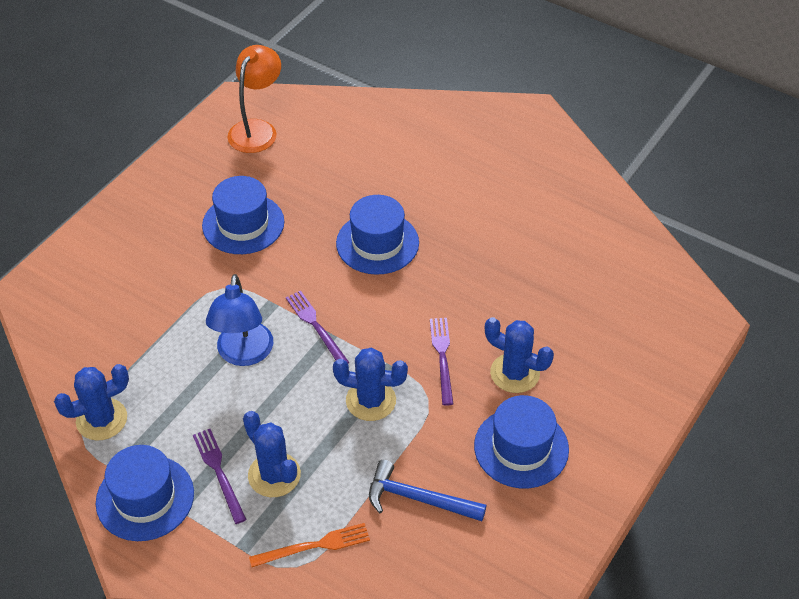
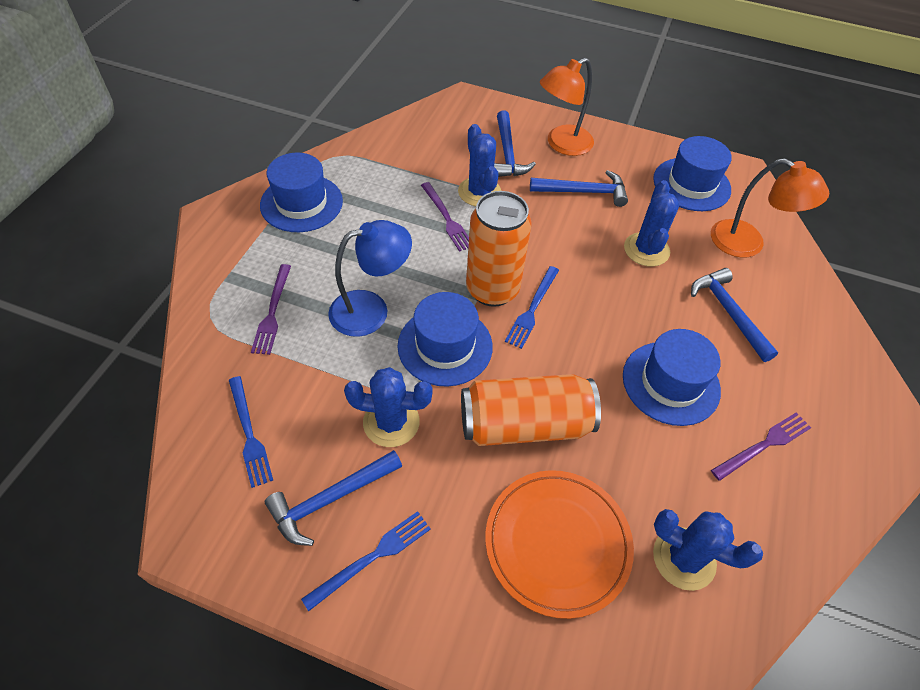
blue fork: 0 -> 3
blue hammer: 1 -> 4
orange can: 0 -> 2
orange fork: 1 -> 0
orange lamp: 1 -> 2
orange plate: 0 -> 1

